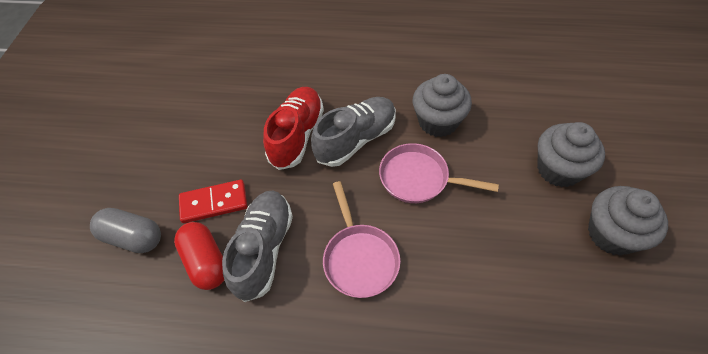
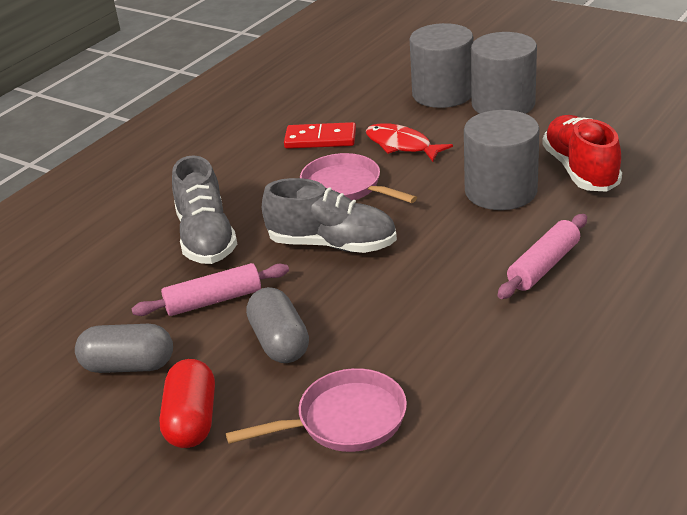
grey capsule: 1 -> 2
grey cupcake: 3 -> 0
grey cylinder: 0 -> 3
pink rolling pin: 0 -> 2
red fish: 0 -> 1

